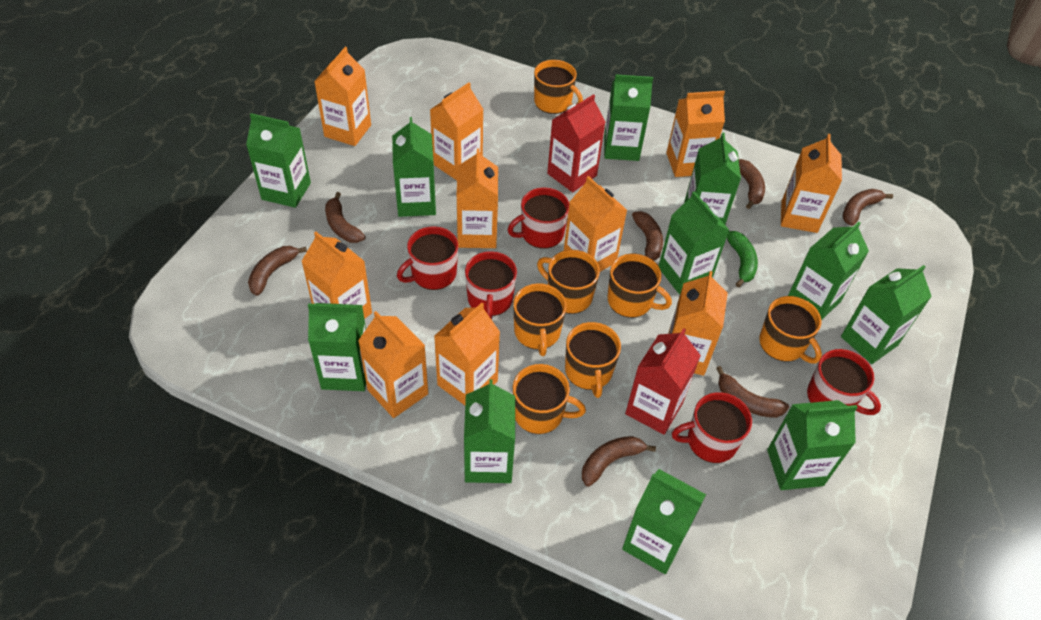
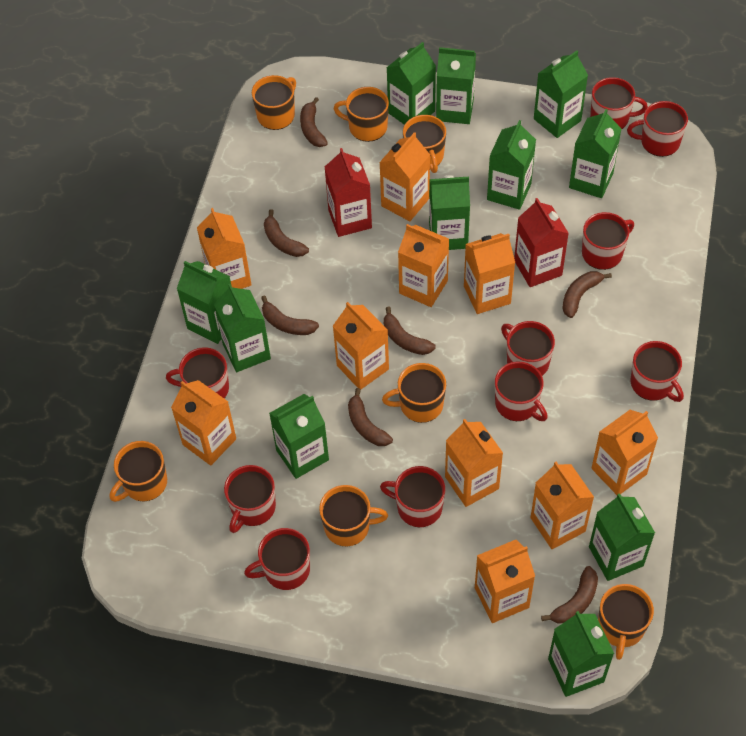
green banana: 1 -> 0
red mug: 5 -> 10

